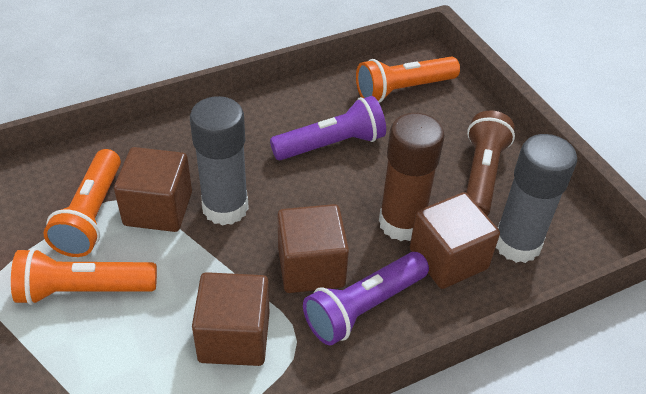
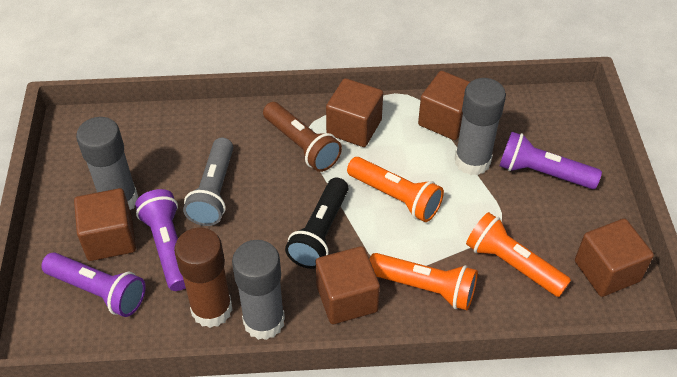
black flashlight: 0 -> 1
brown cube: 4 -> 5
grey flashlight: 0 -> 1
grey glue stick: 2 -> 3
purple flashlight: 2 -> 3

